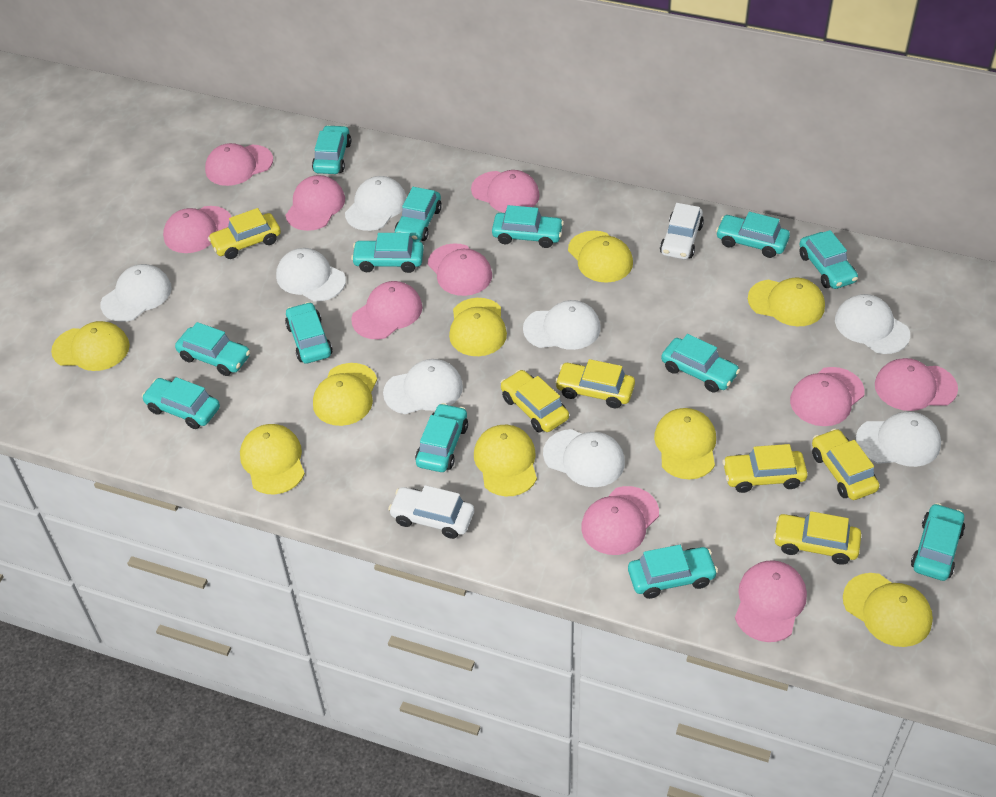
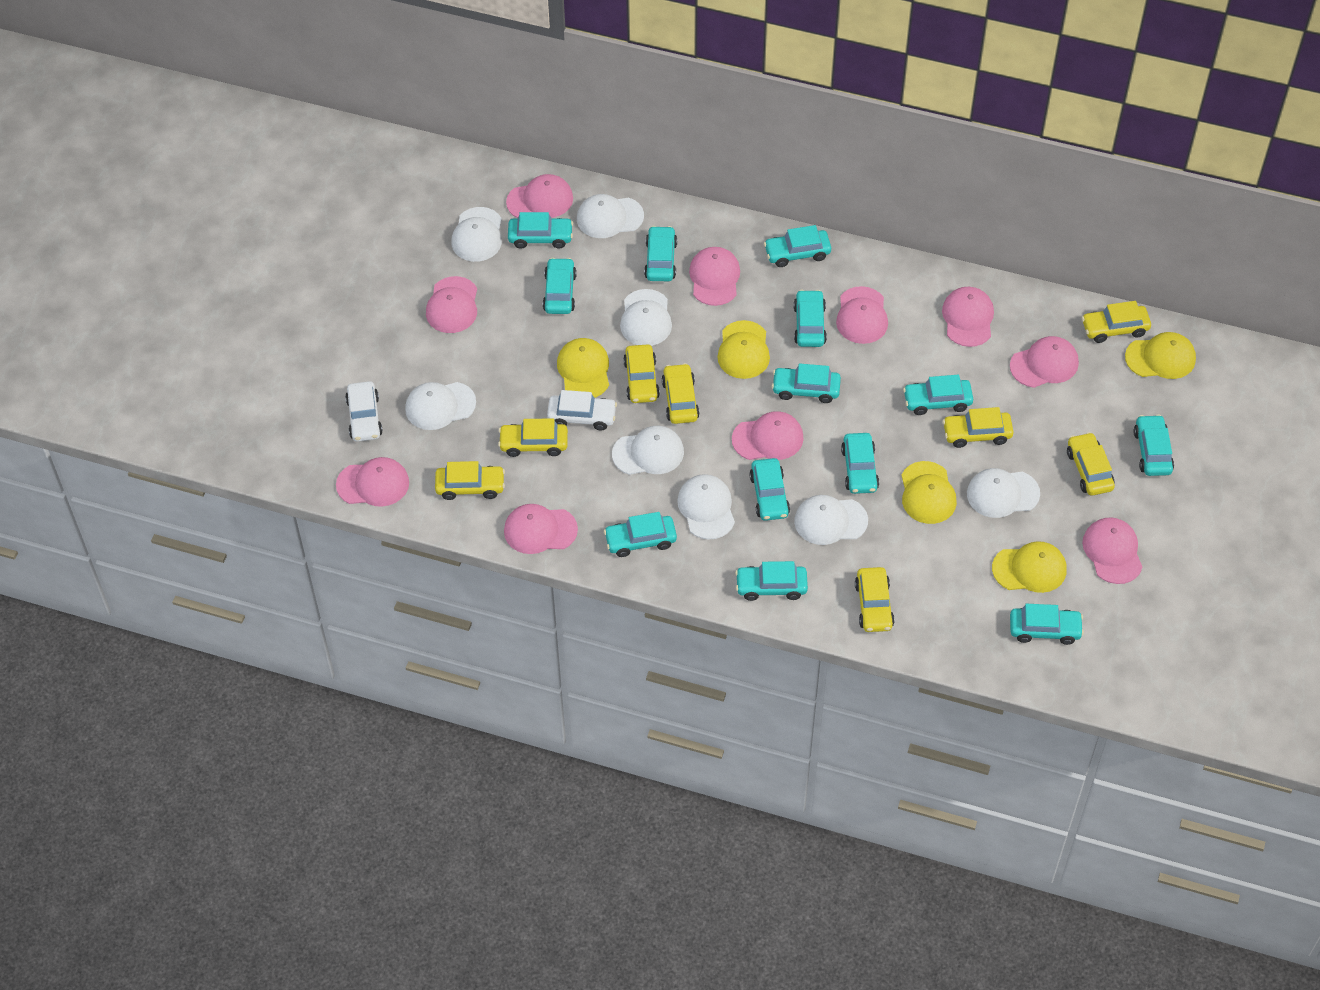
yellow cap: 9 -> 5
yellow car: 6 -> 8

